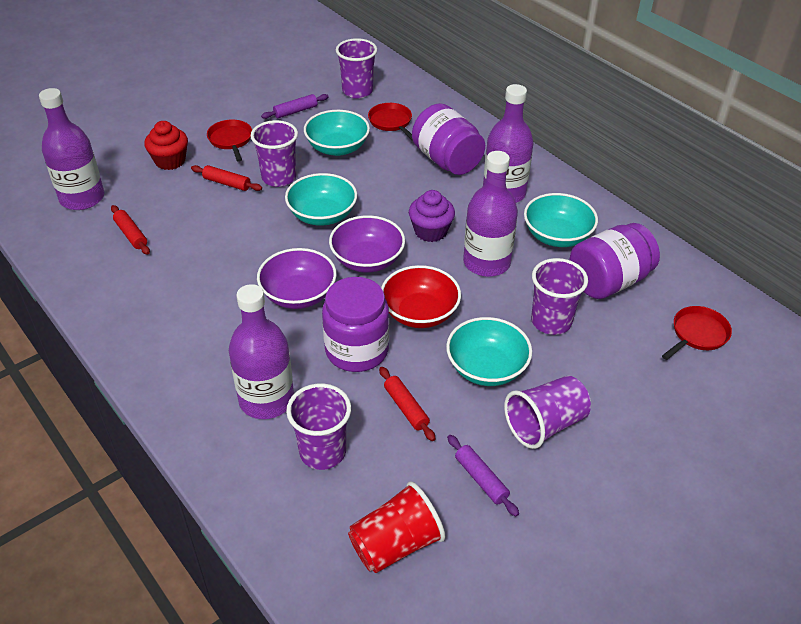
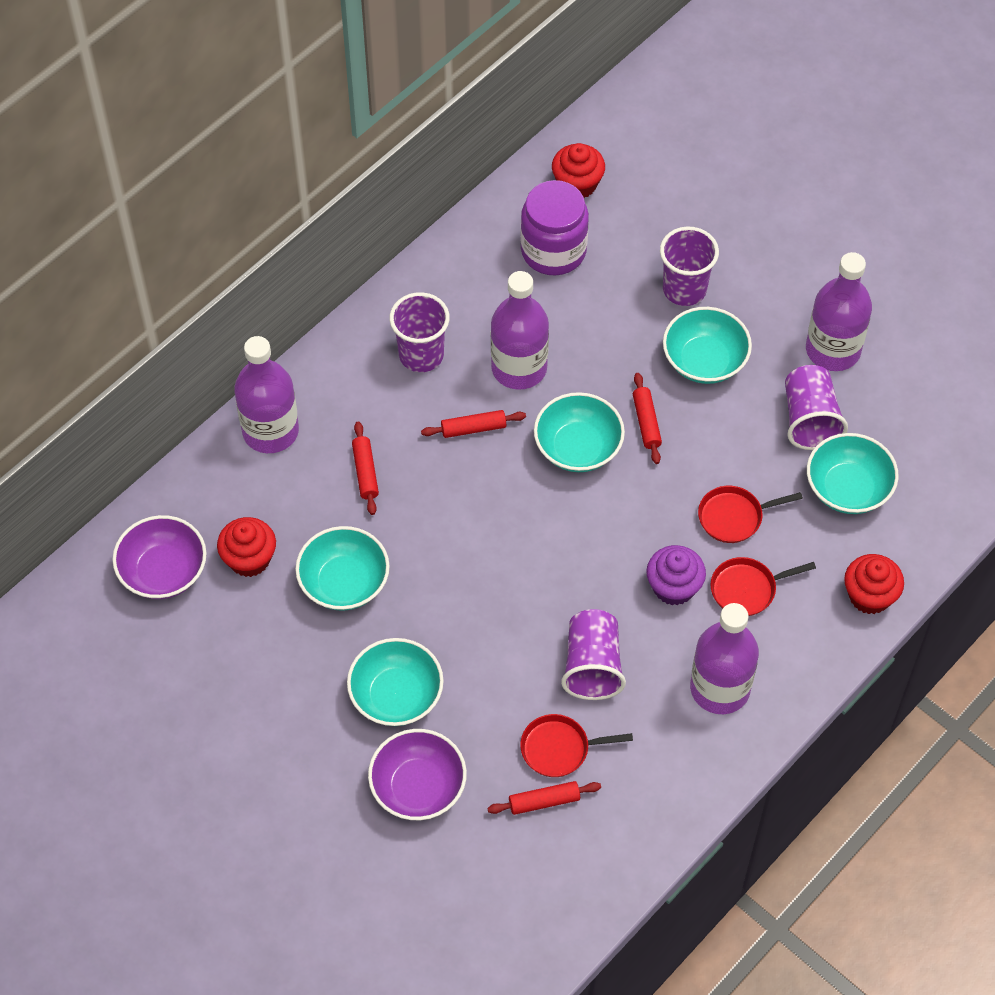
purple cup: 5 -> 4
purple jar: 3 -> 1
purple rolling pin: 2 -> 0
red bowl: 1 -> 0
red cup: 1 -> 0
red cupcake: 1 -> 3
red rolling pin: 3 -> 4
turquoise bowl: 4 -> 5

